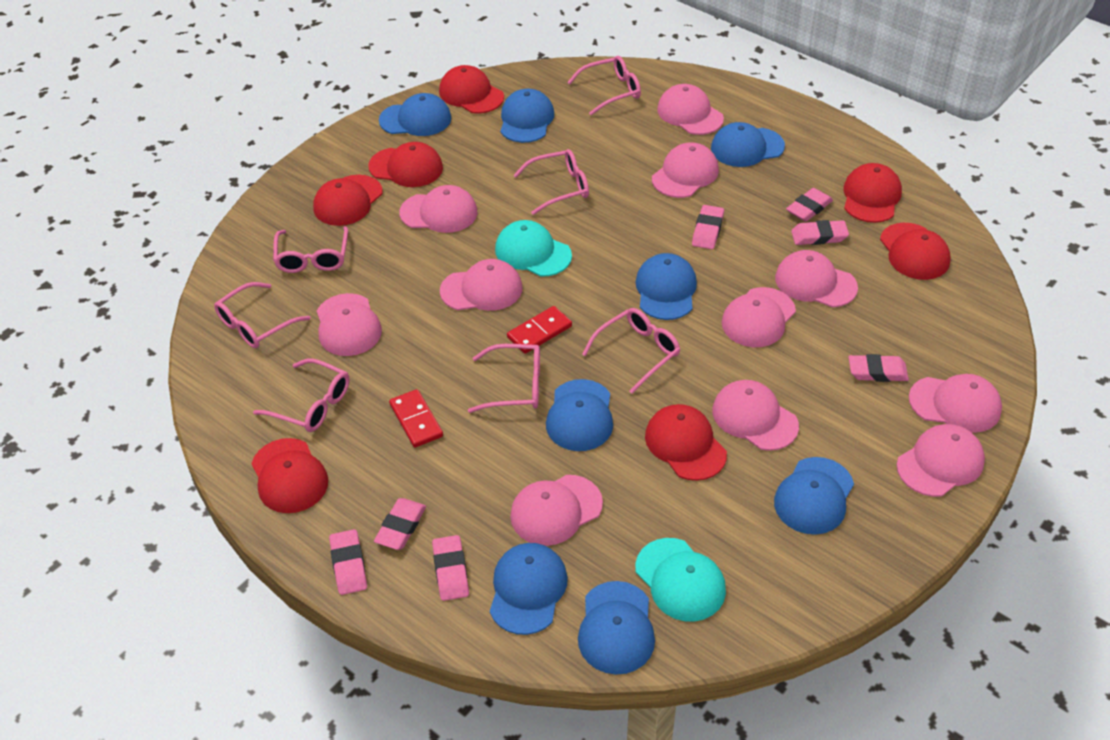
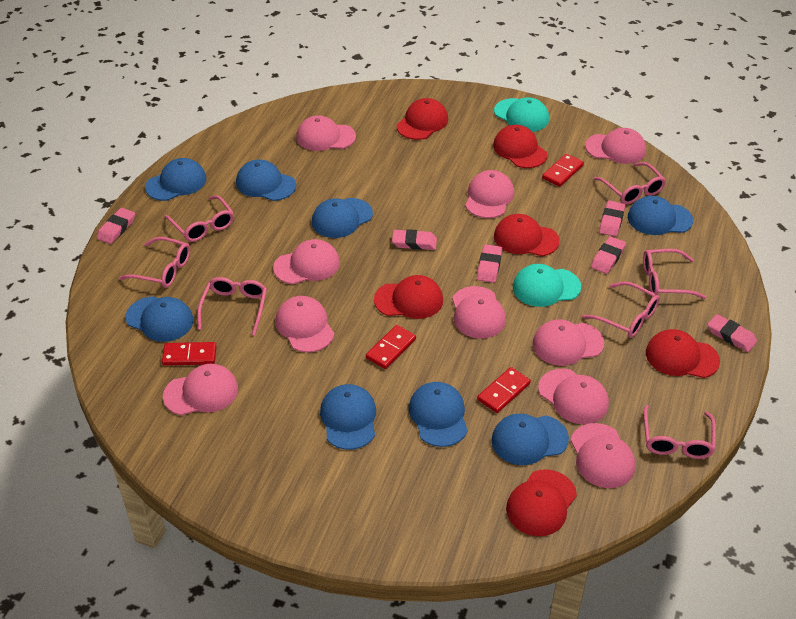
pink cap: 11 -> 10
pink eraser: 7 -> 6
red cap: 7 -> 6
red domino: 2 -> 4

